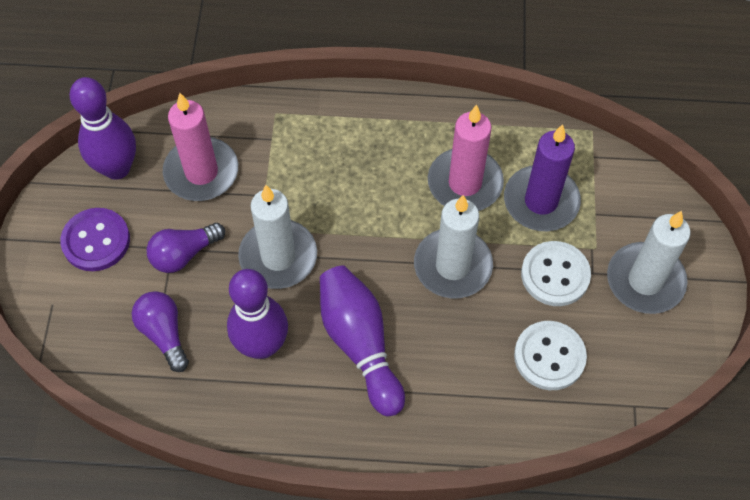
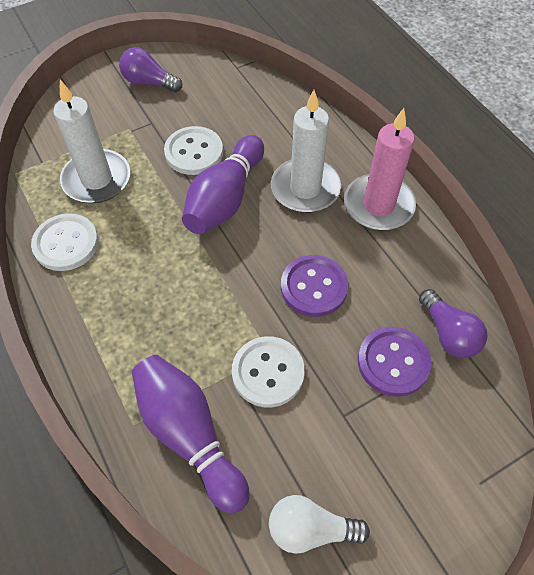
pink candle: 2 -> 1
purple bowling pin: 3 -> 2
purple button: 1 -> 2
purple candle: 1 -> 0
white button: 2 -> 3
white candle: 3 -> 2
white light bulb: 0 -> 1

